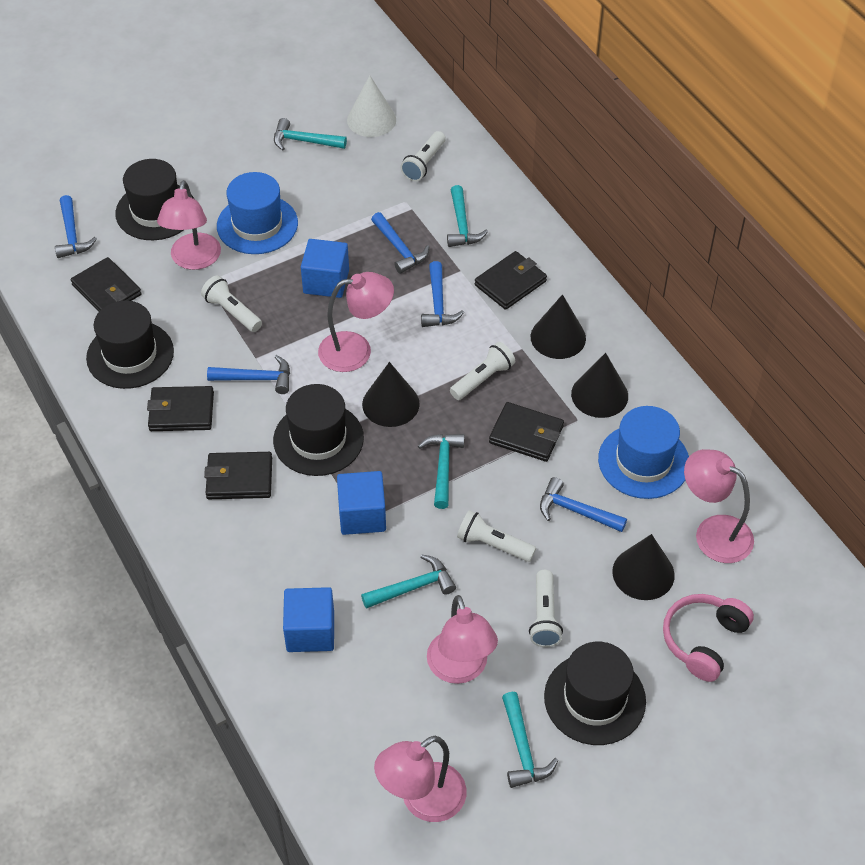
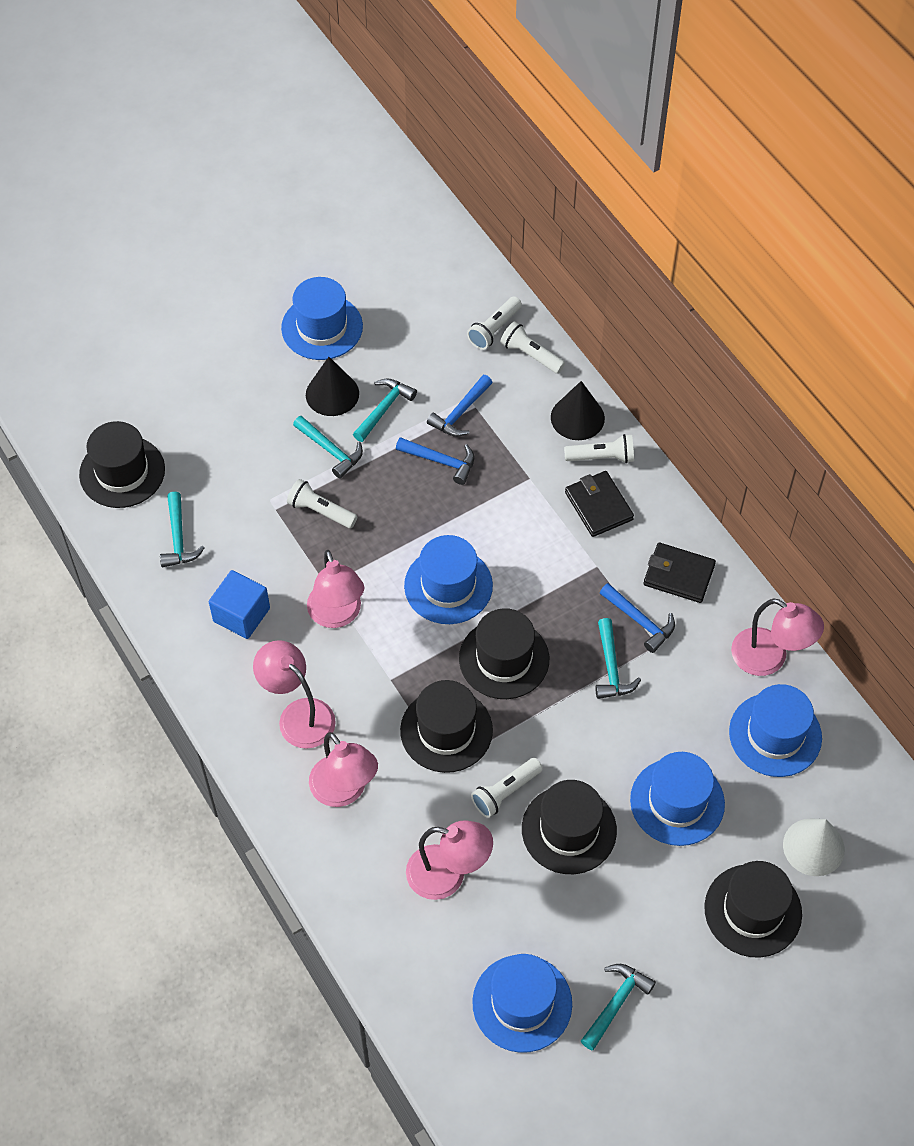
black cone: 4 -> 2
black hat: 4 -> 5
black wallet: 5 -> 2
blue cube: 3 -> 1
blue hammer: 5 -> 3
blue hat: 2 -> 5
pink headphones: 1 -> 0

